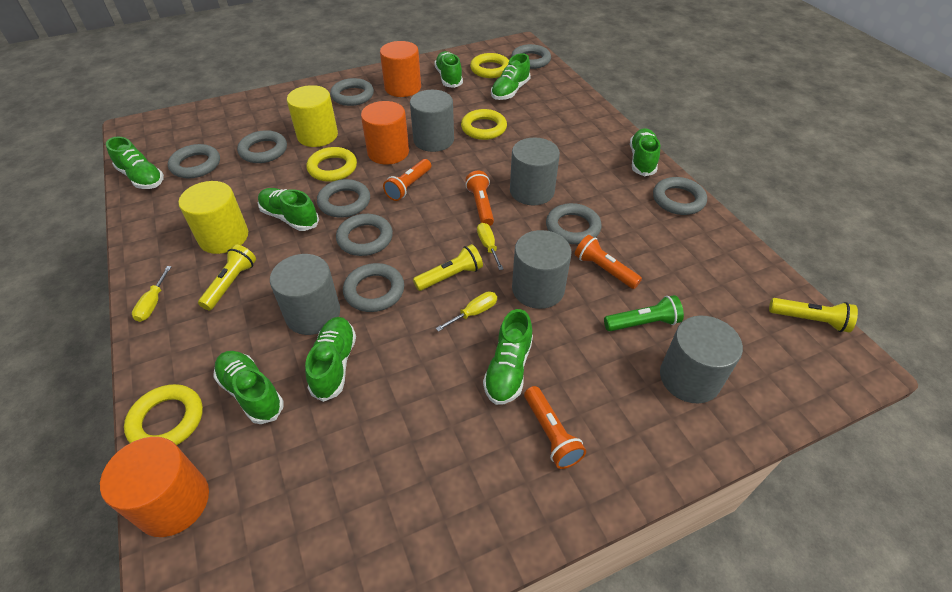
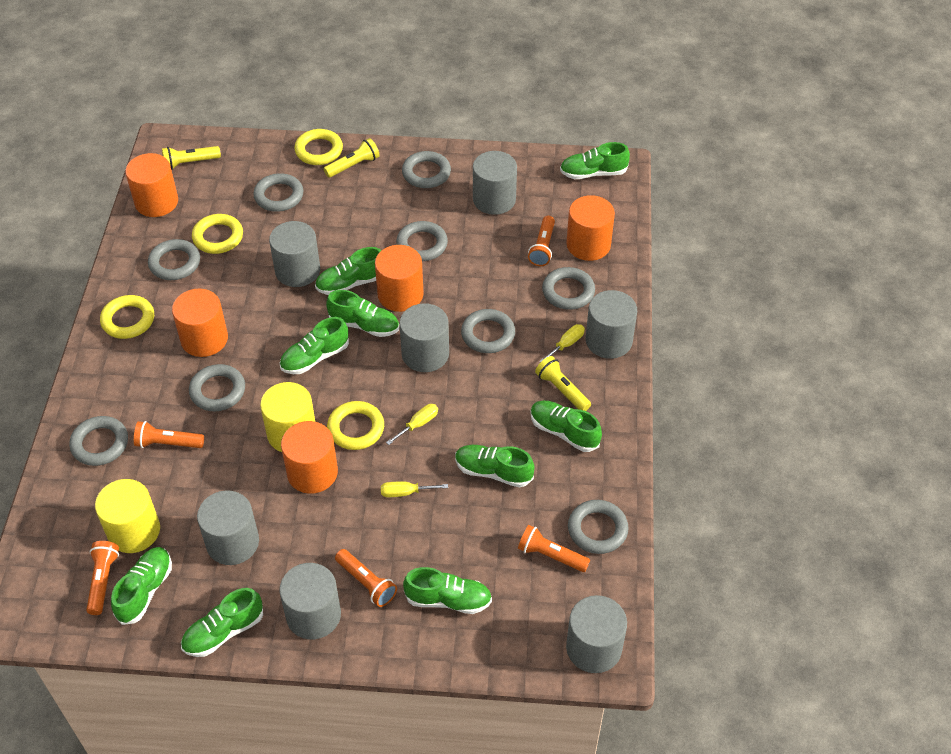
green flashlight: 1 -> 0
green shoe: 8 -> 9
grey cylinder: 5 -> 7
orange cylinder: 3 -> 5
orange flashlight: 4 -> 5

